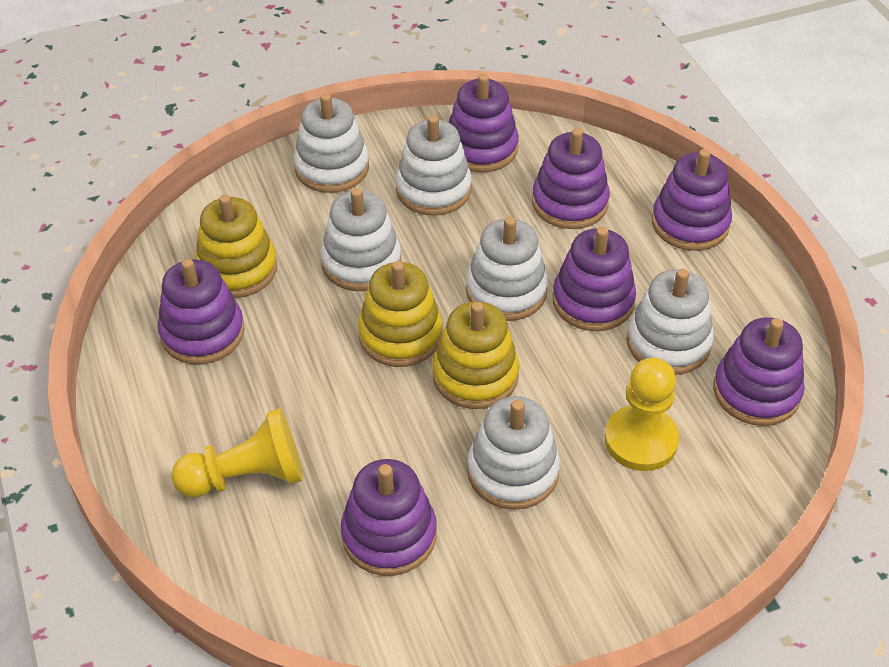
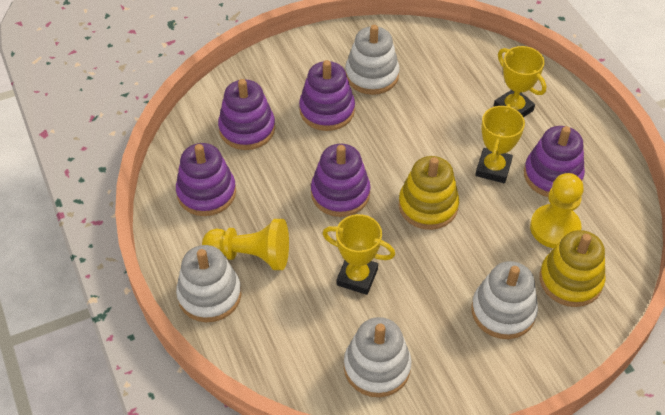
purple stacking toy: 7 -> 5
white stacking toy: 6 -> 4
yellow stacking toy: 3 -> 2
yellow trophy: 0 -> 3

